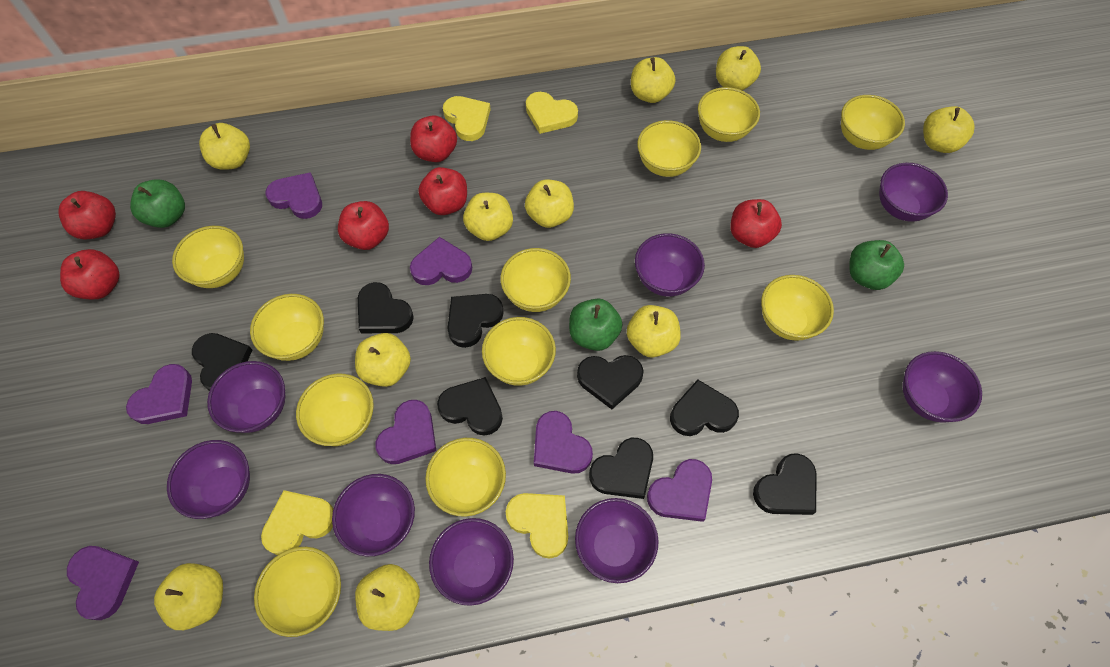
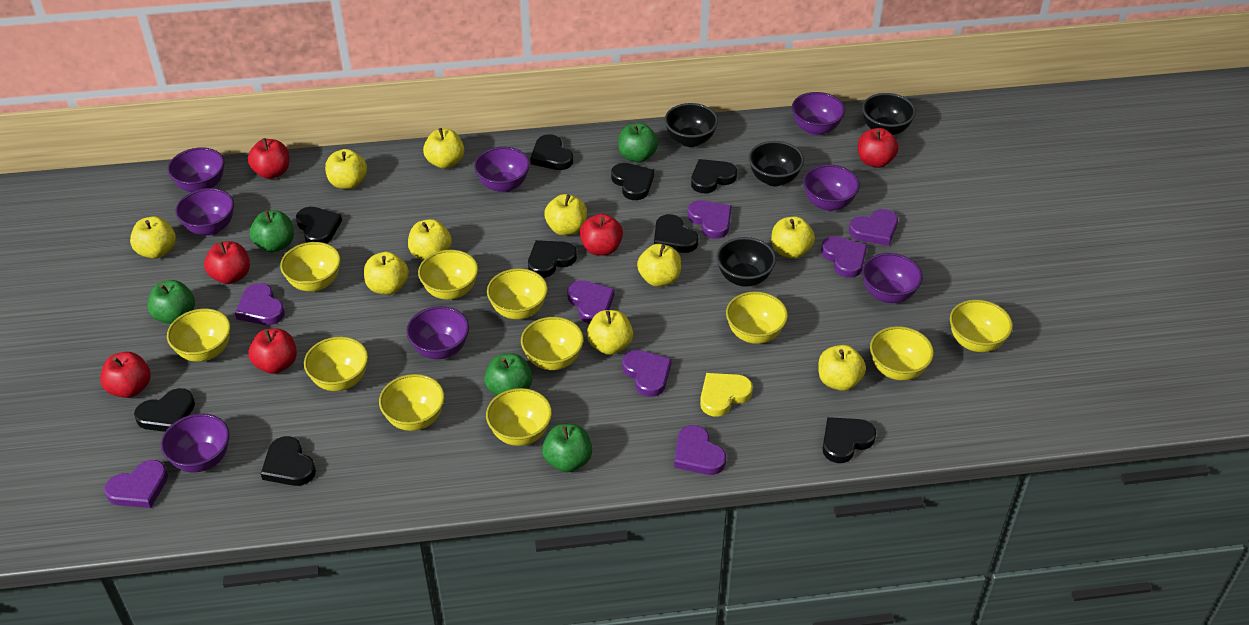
black bowl: 0 -> 4
black heart: 8 -> 9
green apple: 3 -> 5
purple heart: 7 -> 8
yellow heart: 4 -> 1

